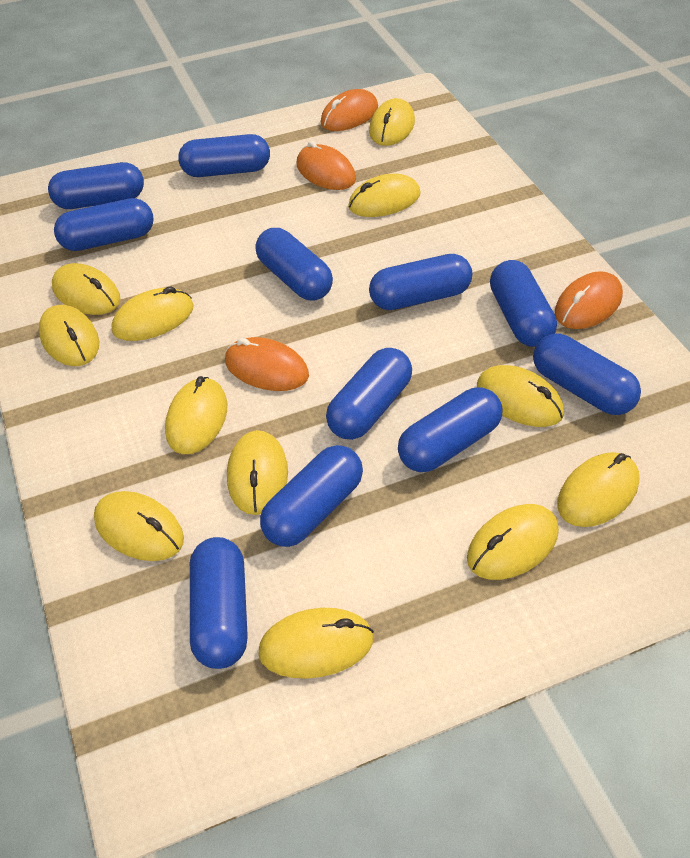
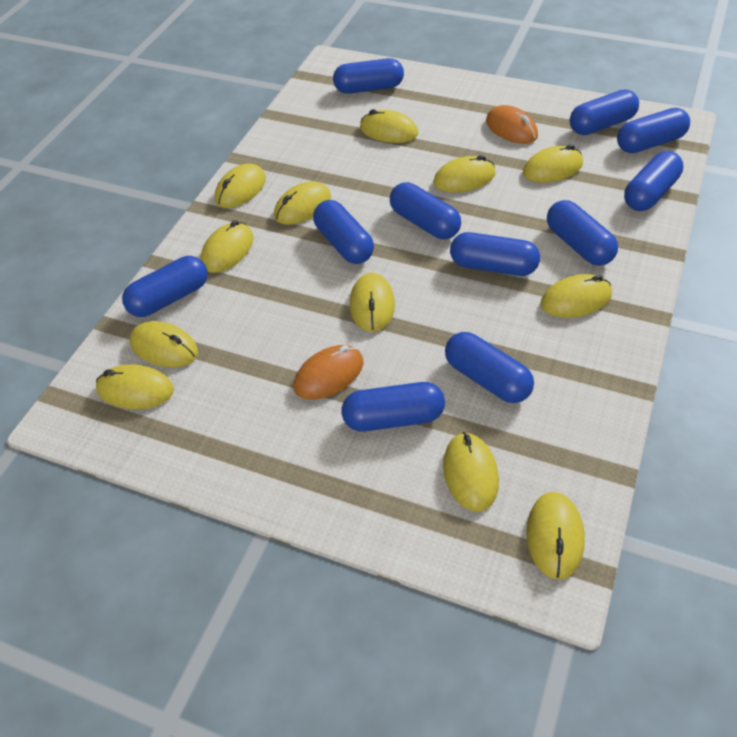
orange mouse: 4 -> 2

